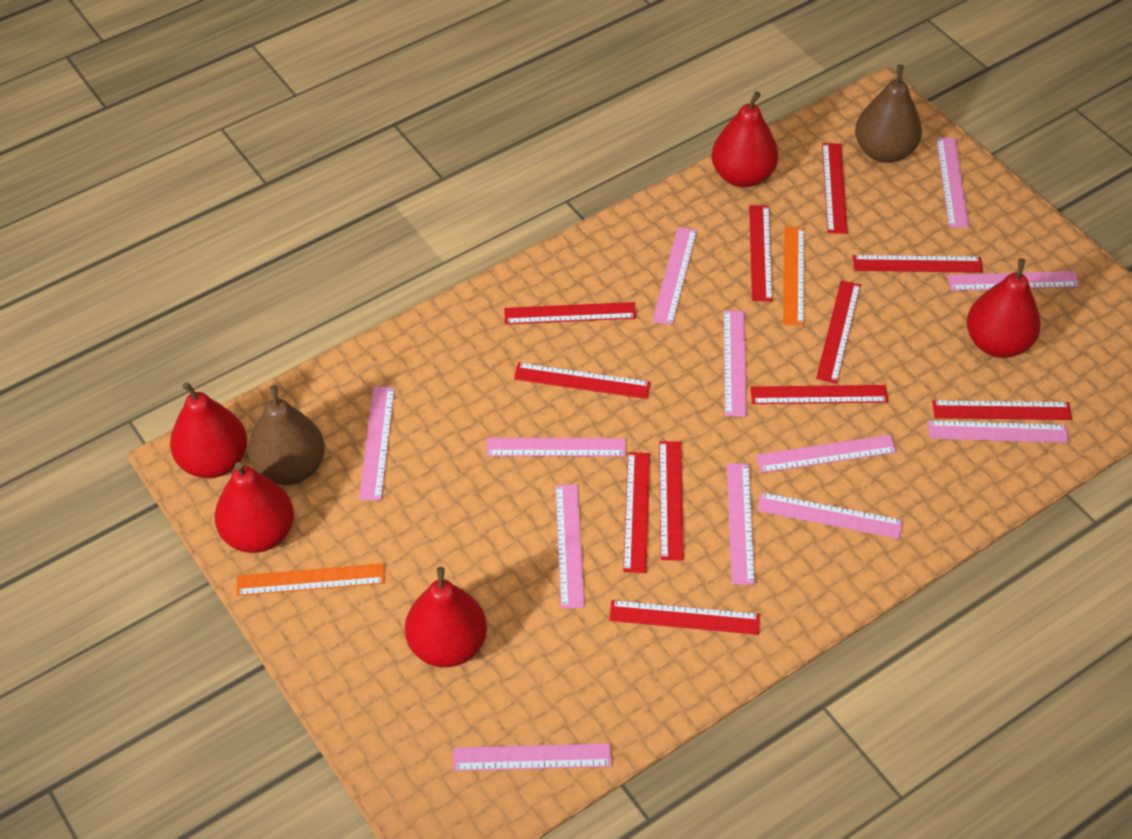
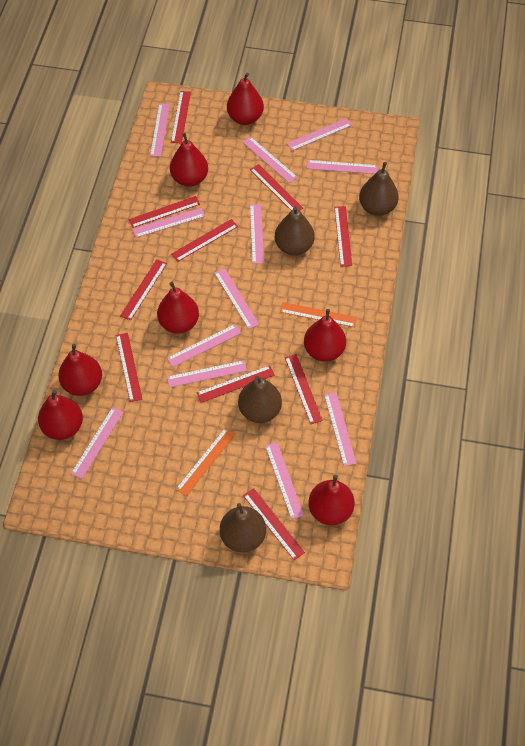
brown pear: 2 -> 4
red pear: 5 -> 7
red ruler: 11 -> 10

